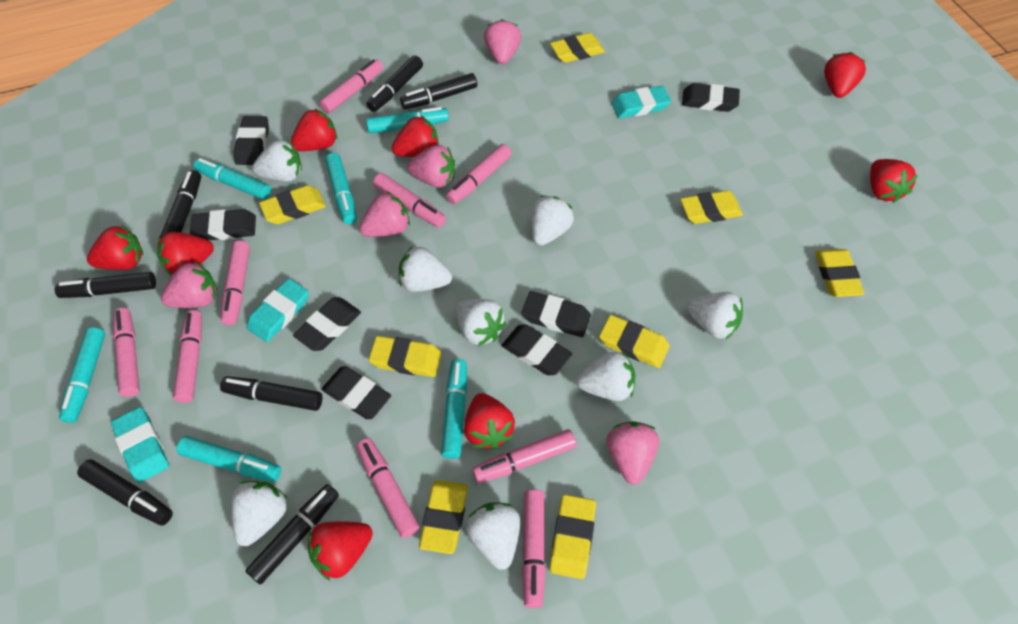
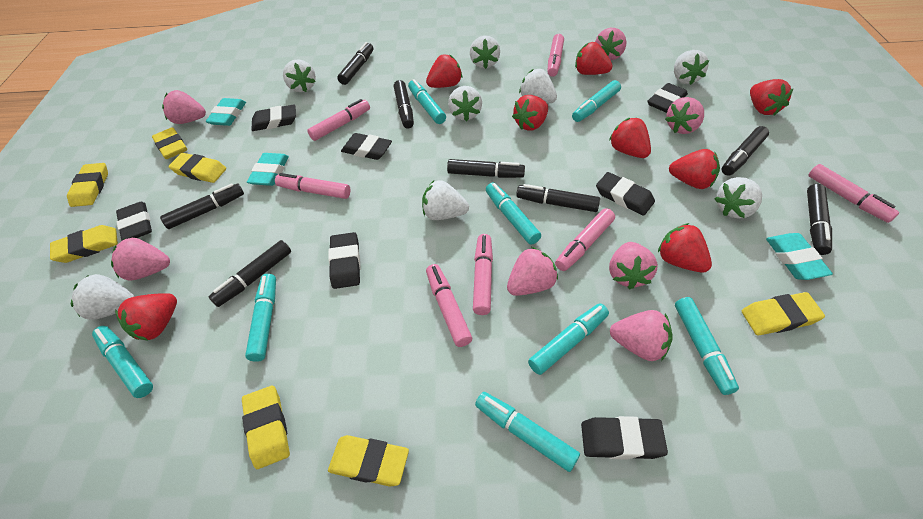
black marker: 7 -> 8
pink marker: 9 -> 7
pink strawberry: 5 -> 7
turquoise marker: 6 -> 8
yellow eraser: 8 -> 7

